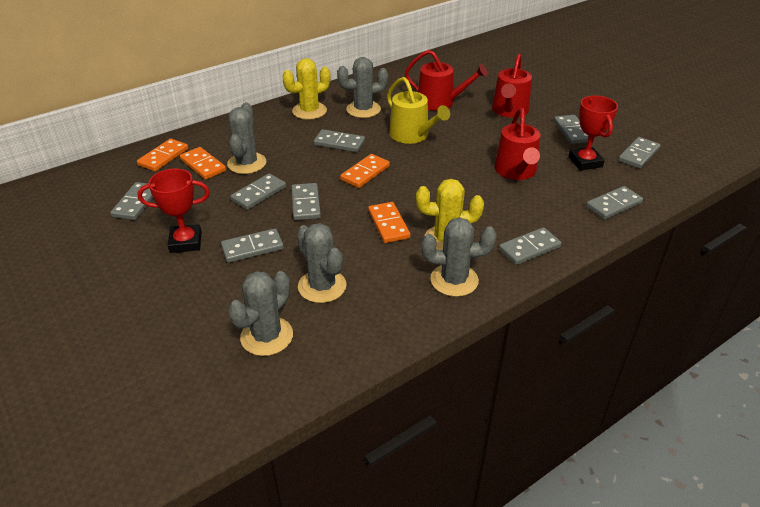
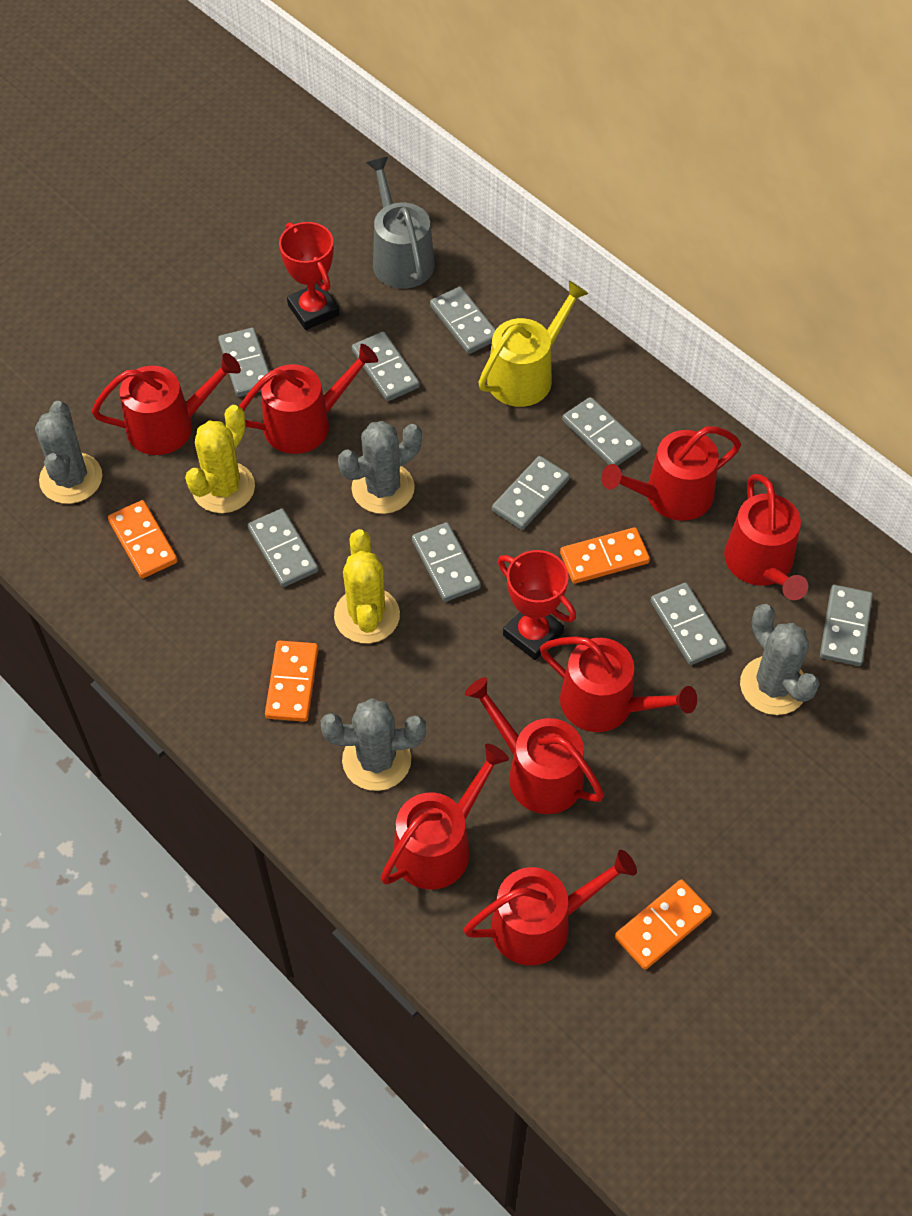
grey cactus: 5 -> 4
grey watering can: 0 -> 1
red watering can: 3 -> 8

